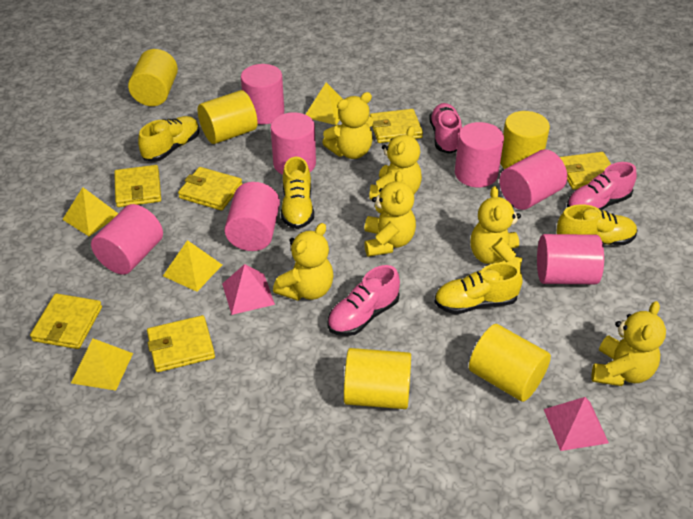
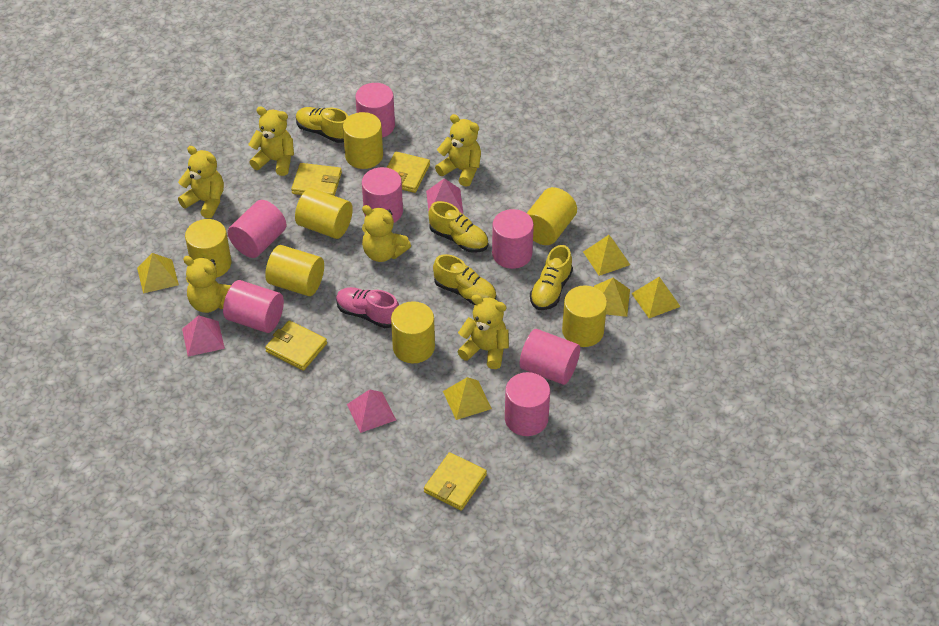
pink pyramid: 2 -> 3
pink shoe: 3 -> 1
yellow cylinder: 5 -> 7
yellow pyramid: 4 -> 5
yellow wallet: 6 -> 4

